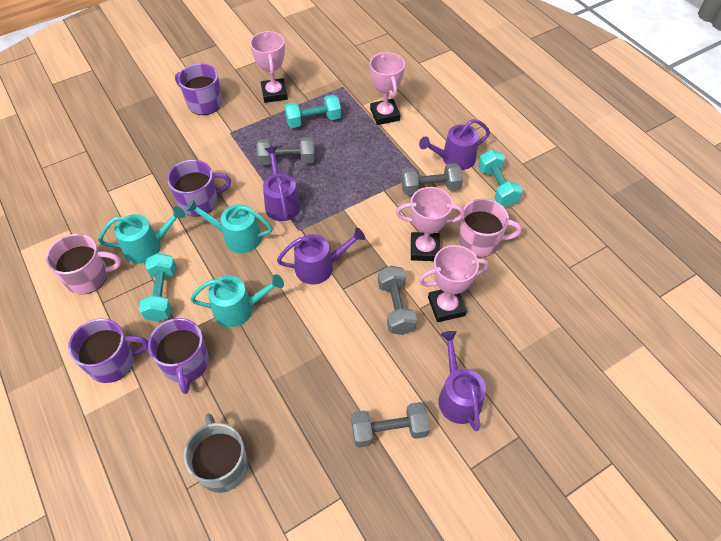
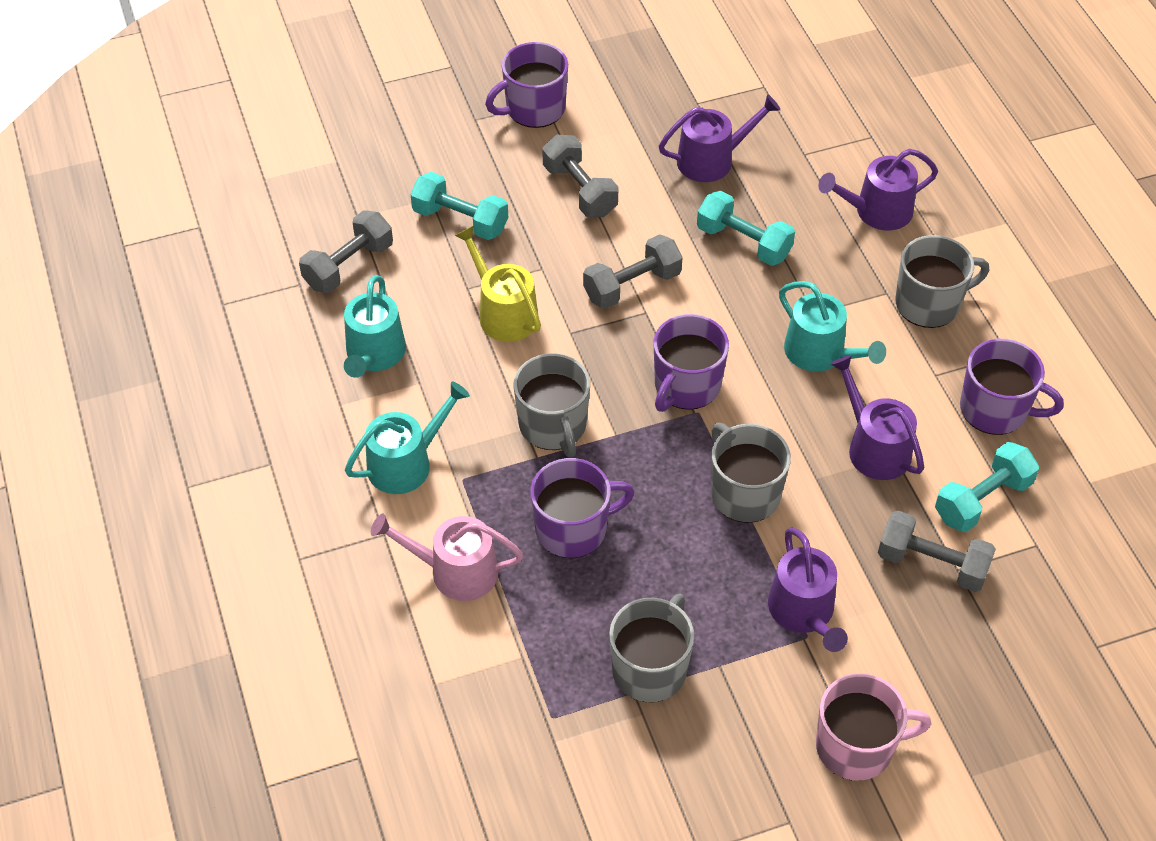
grey mug: 1 -> 4
pink mug: 2 -> 1
pink trophy: 4 -> 0
pink watering can: 0 -> 1
yellow watering can: 0 -> 1

